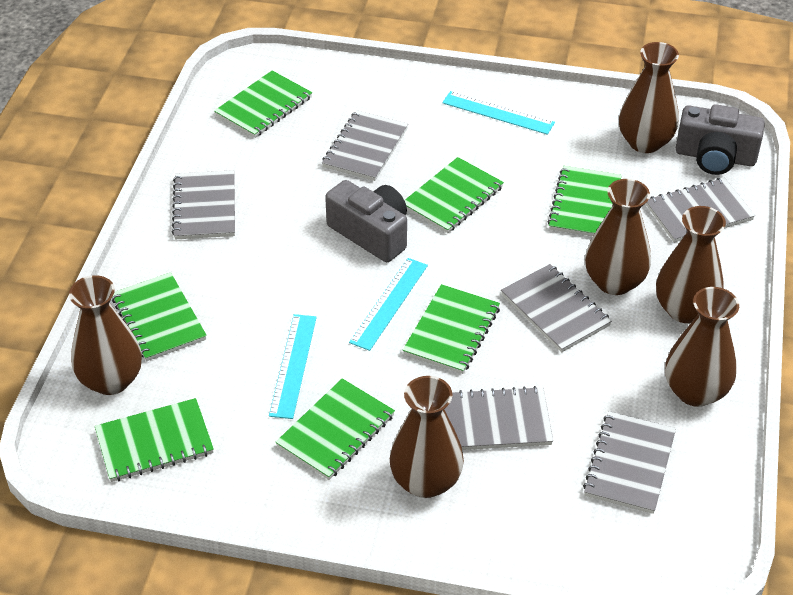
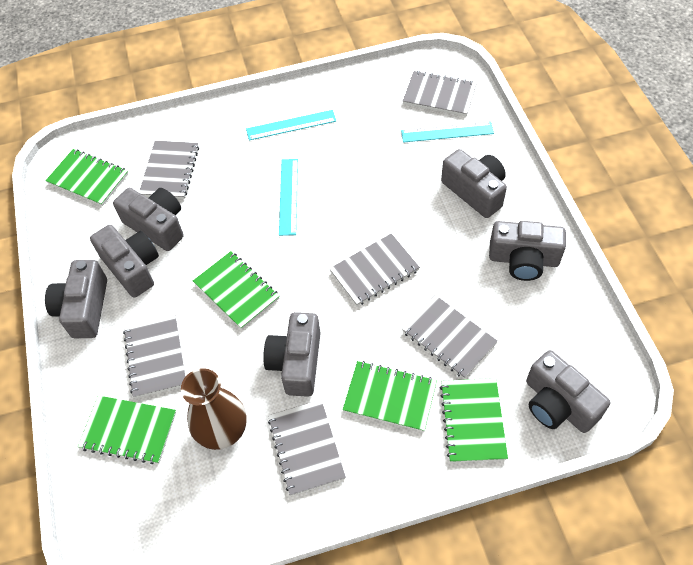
brown vase: 6 -> 1
green notebook: 7 -> 5
grey camera: 2 -> 7

